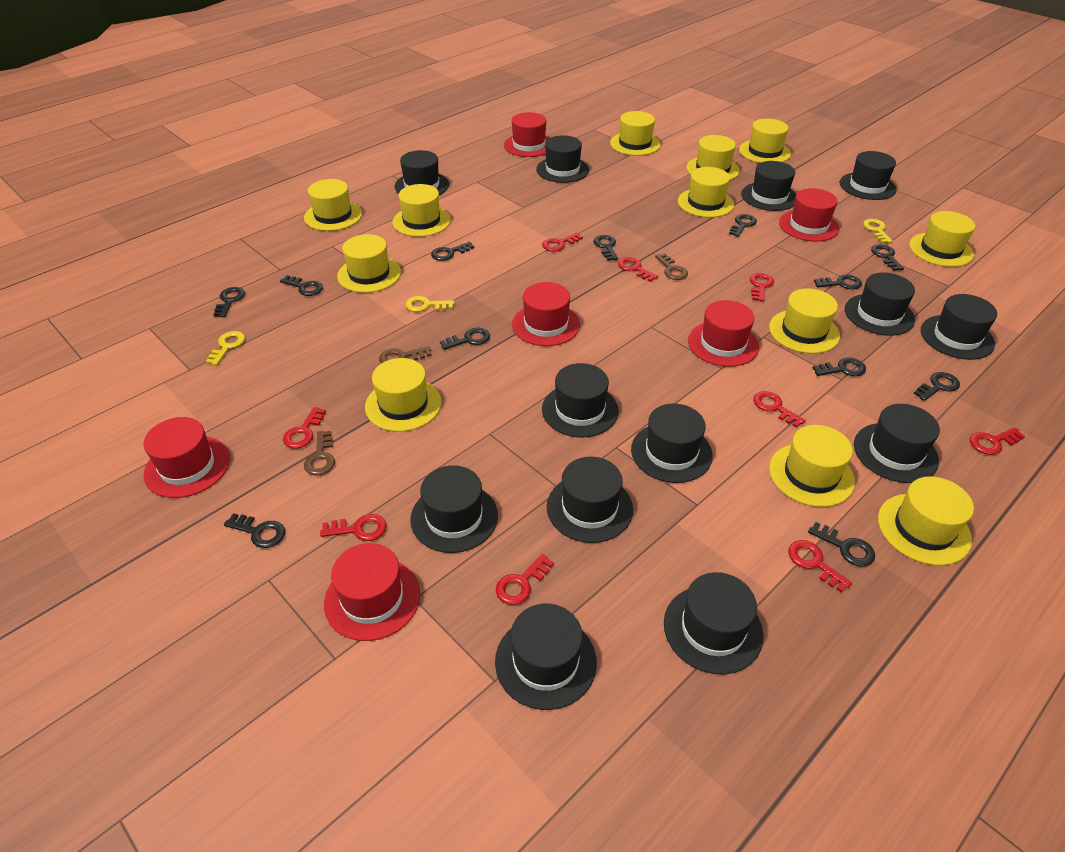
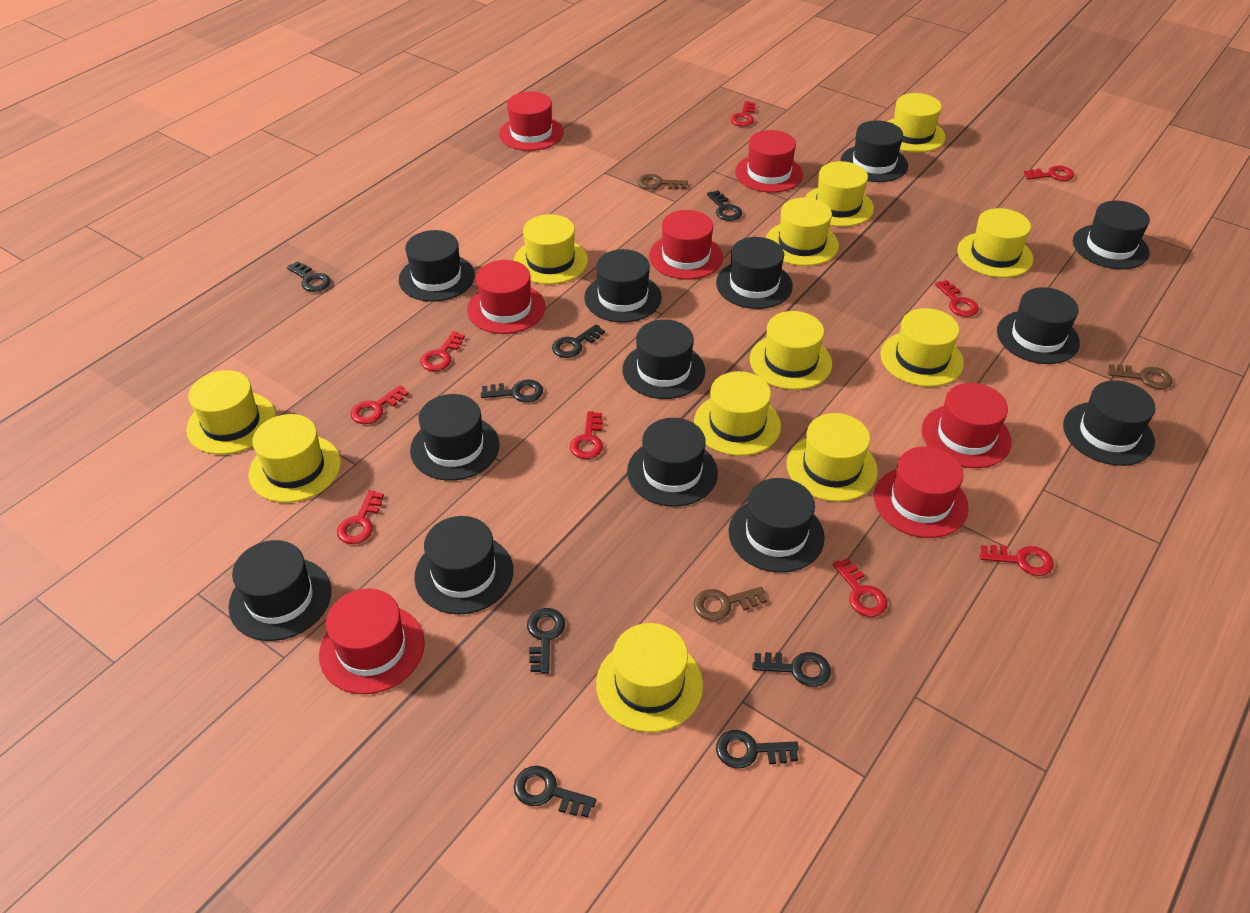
black key: 12 -> 8
red hat: 6 -> 7
yellow key: 3 -> 0

